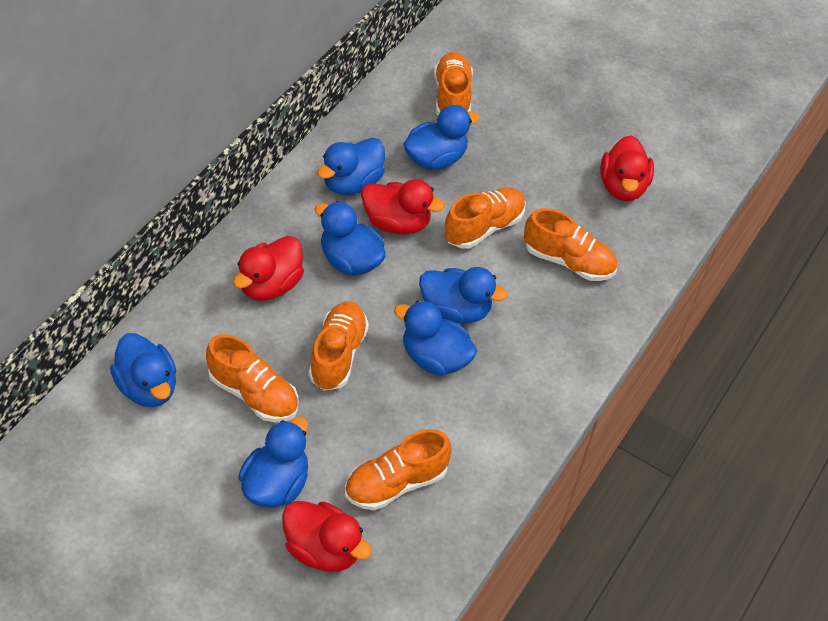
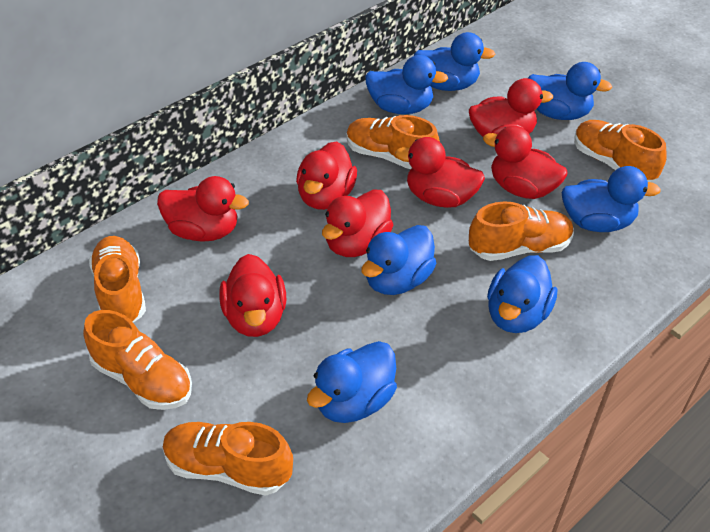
red duck: 4 -> 7

